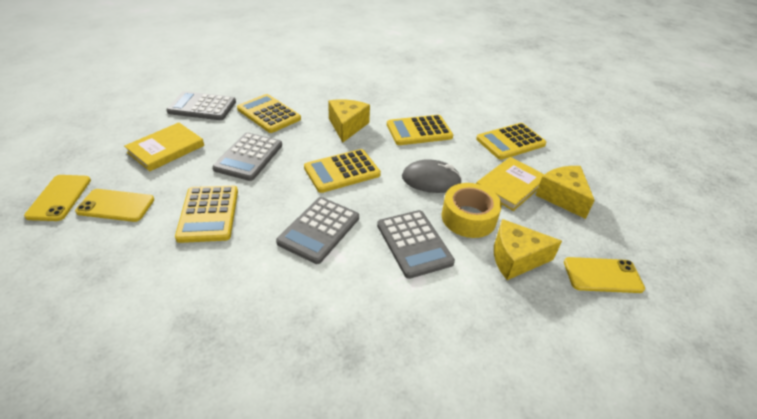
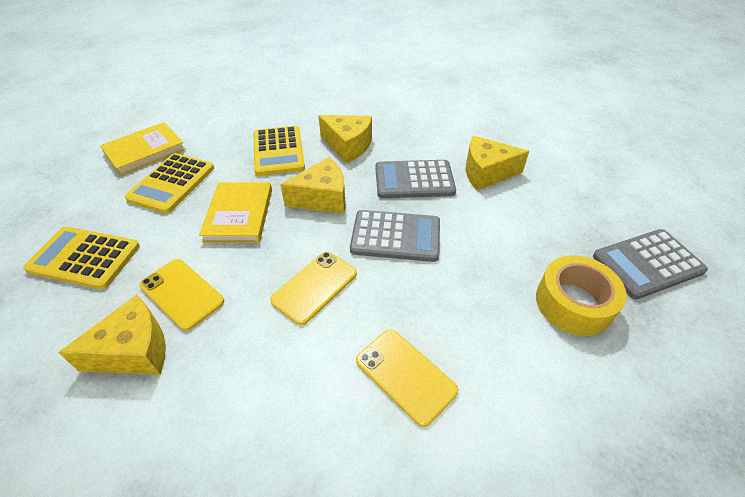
grey calculator: 4 -> 3
grey mouse: 1 -> 0
yellow calculator: 5 -> 3
yellow cheese: 3 -> 4

